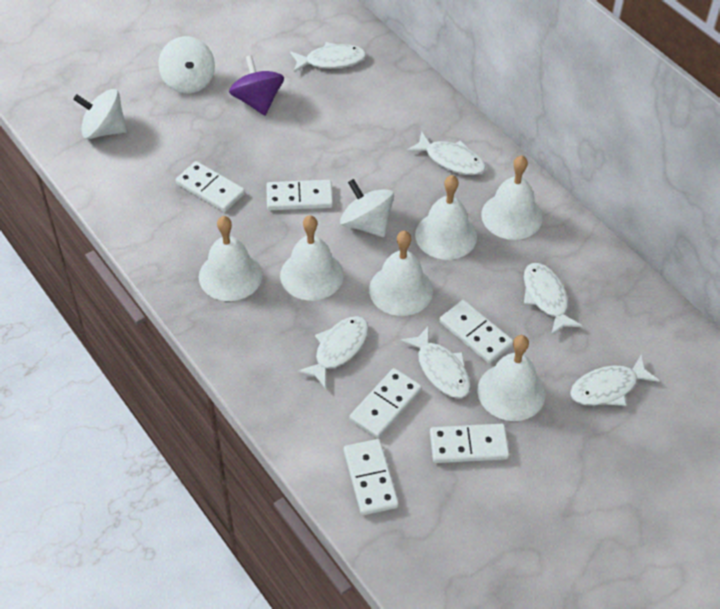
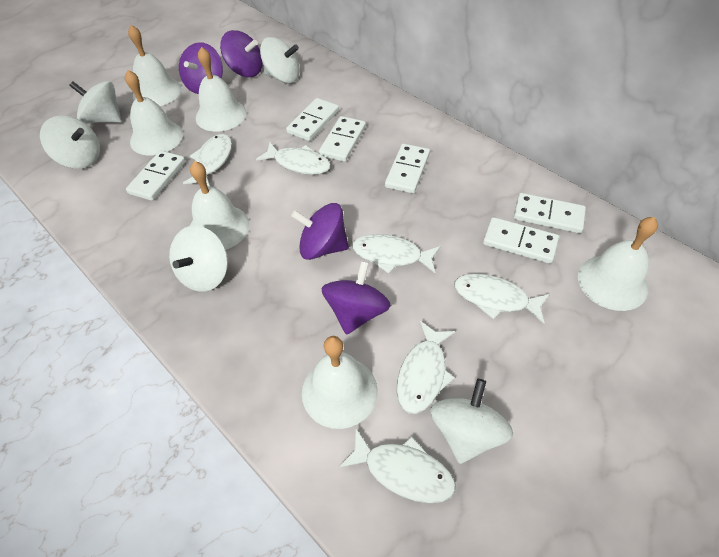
purple spinning top: 1 -> 4
white spinning top: 3 -> 5

